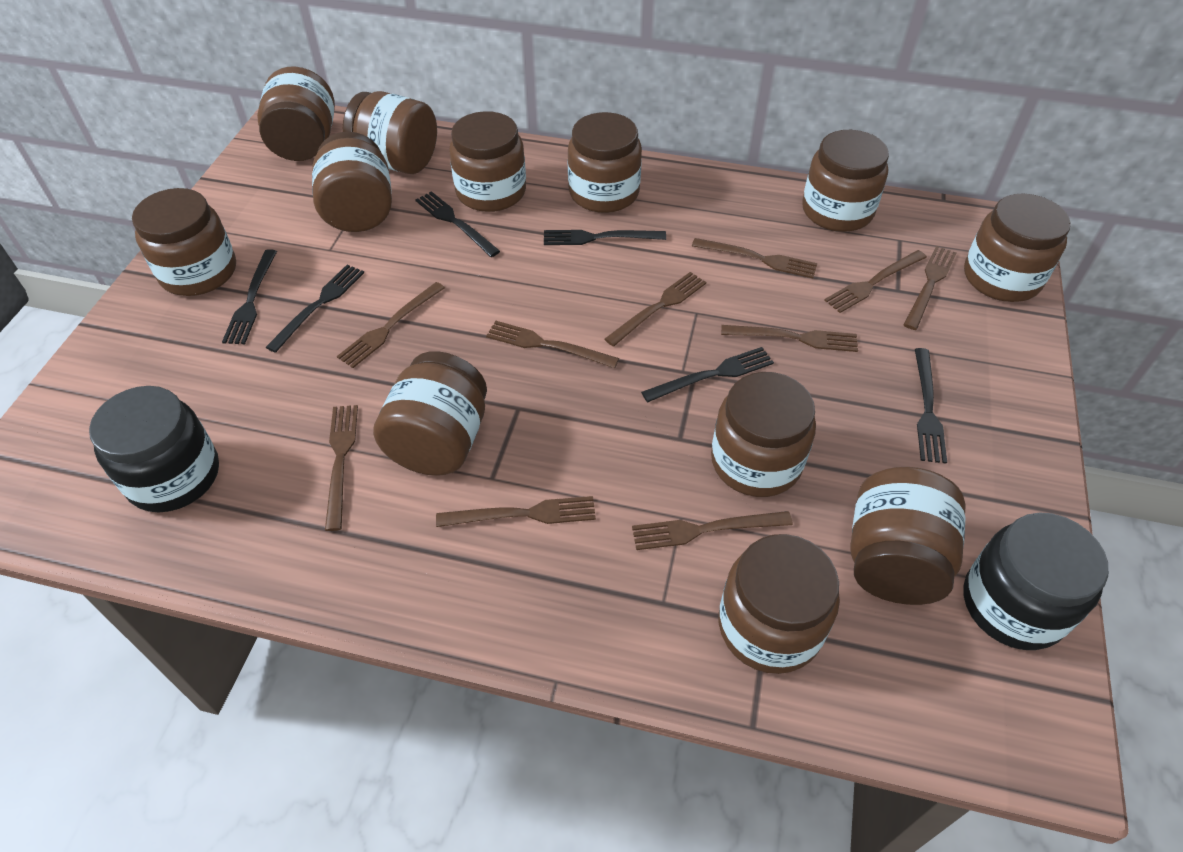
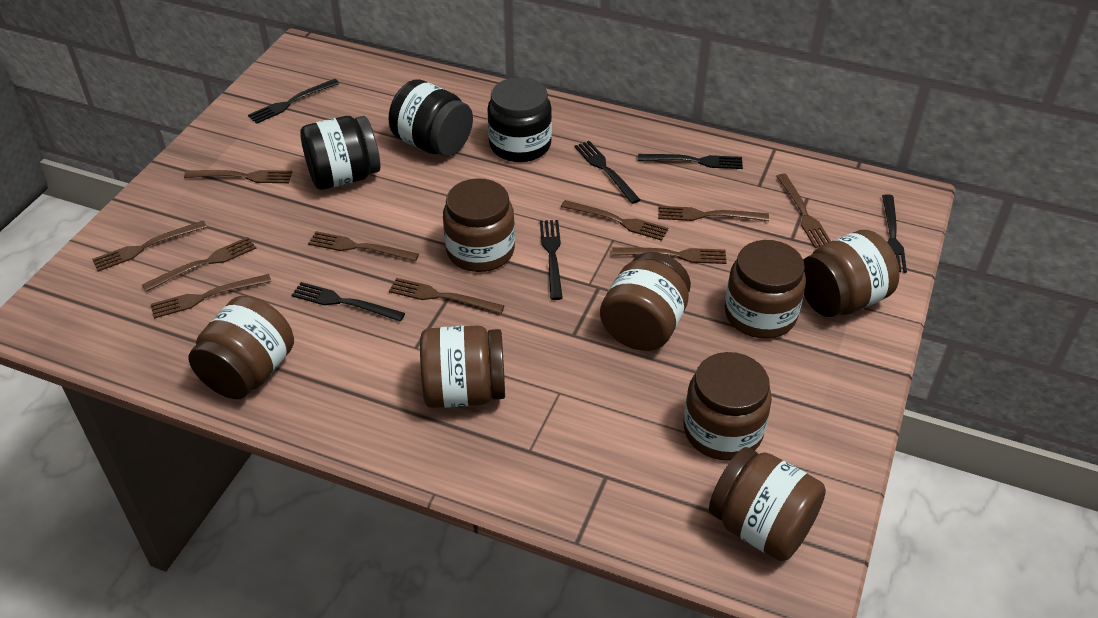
black jar: 2 -> 3
brown jar: 12 -> 8

